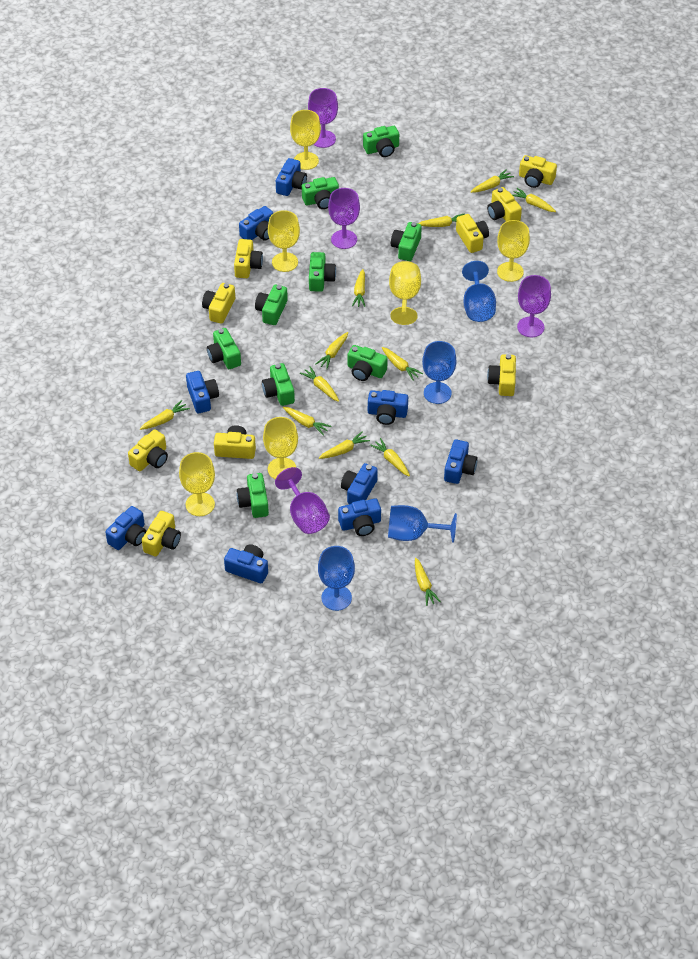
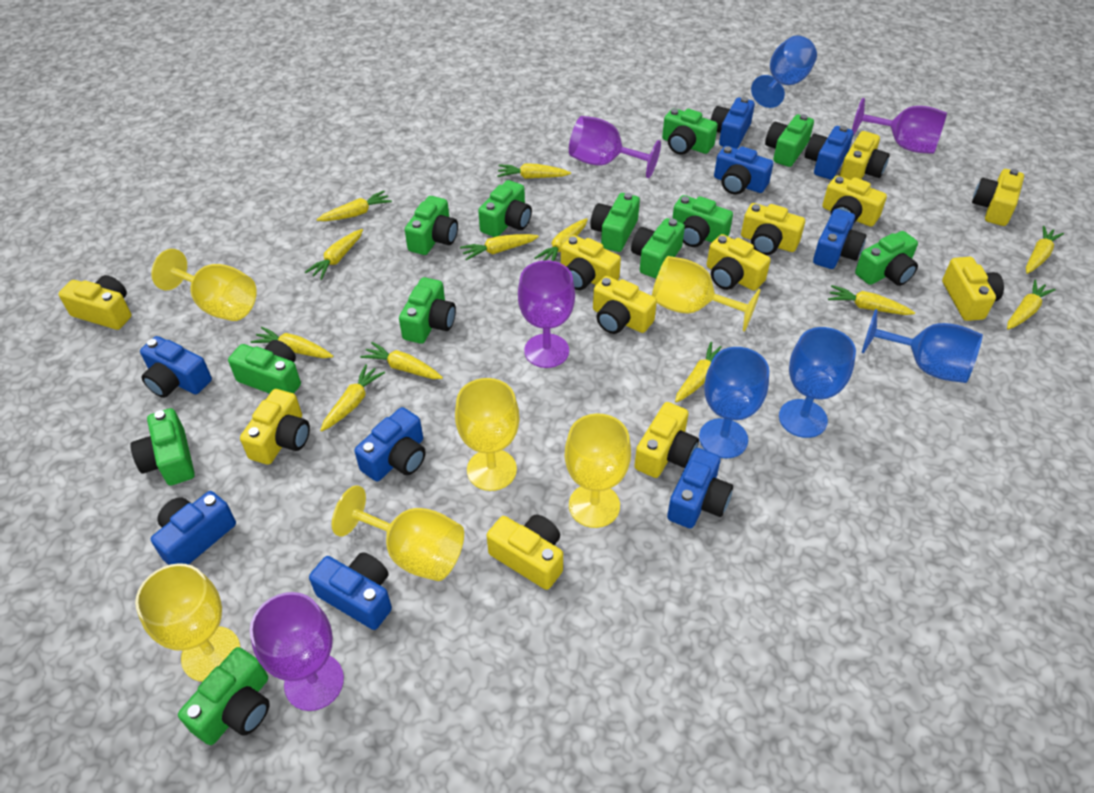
green camera: 9 -> 12
yellow camera: 9 -> 12

